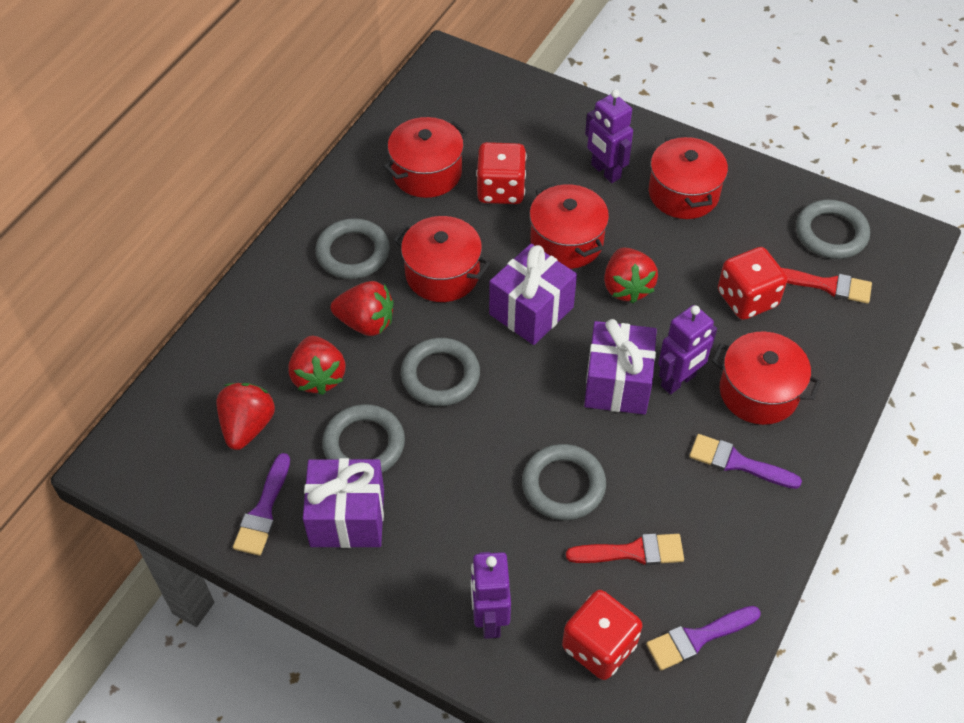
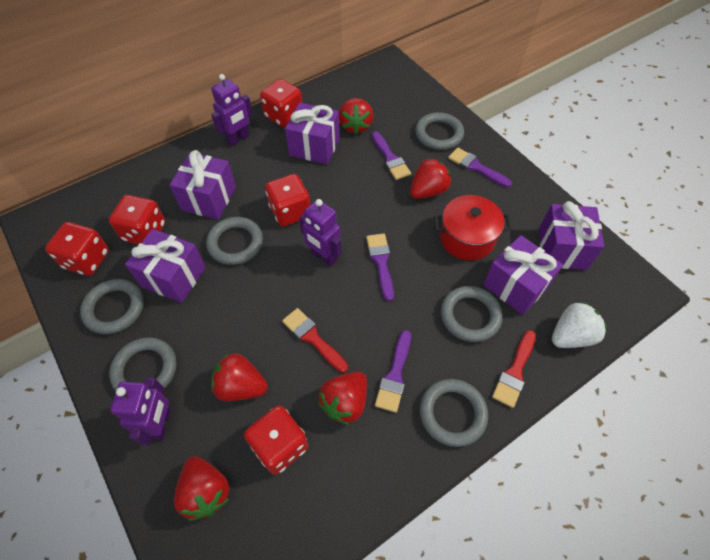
grey ring: 5 -> 6
purple brush: 3 -> 4
purple gift: 3 -> 5
red dice: 3 -> 5
red pot: 5 -> 1
red strawberry: 4 -> 5
white strawberry: 0 -> 1

